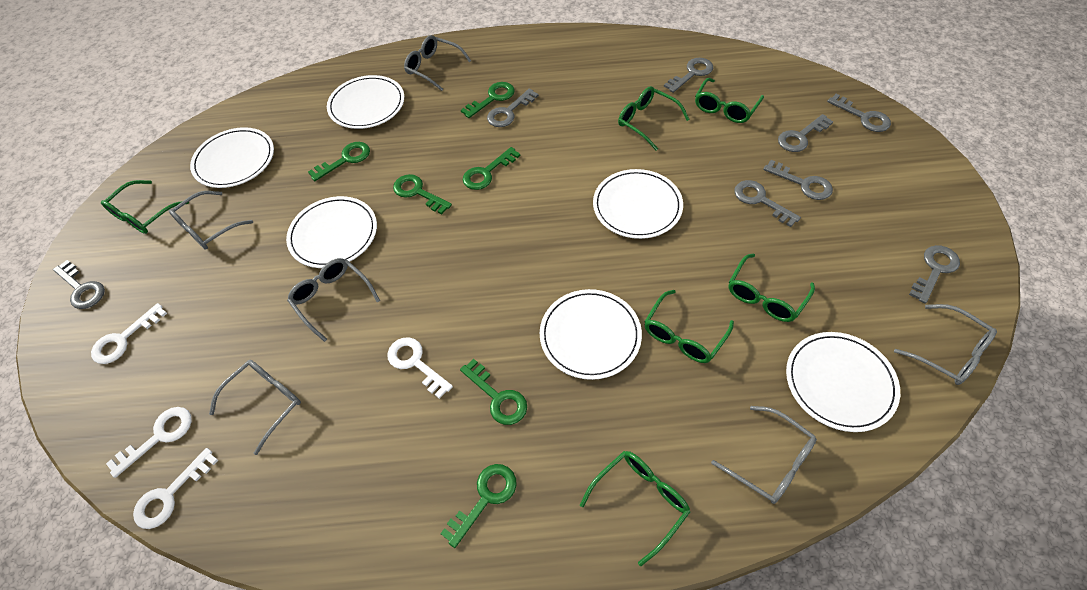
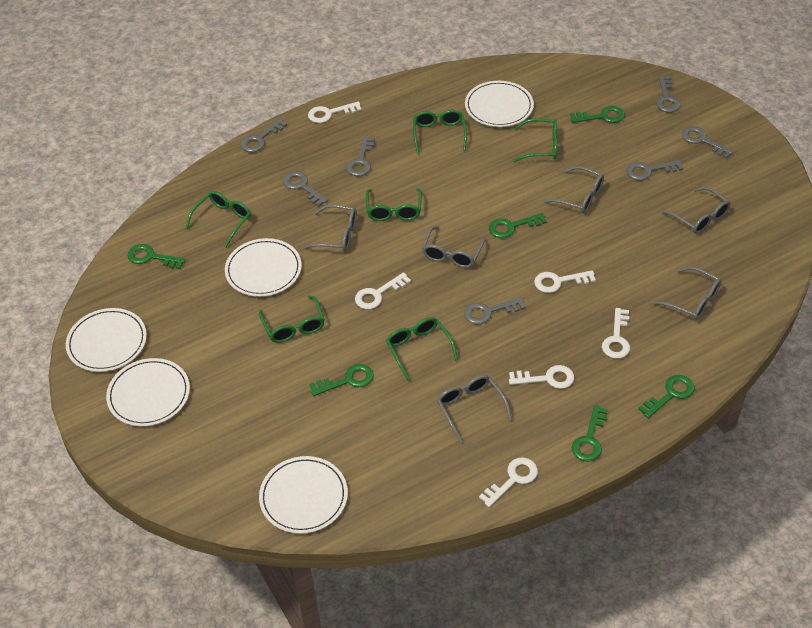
grey key: 8 -> 7
white key: 4 -> 6
white plate: 6 -> 5

